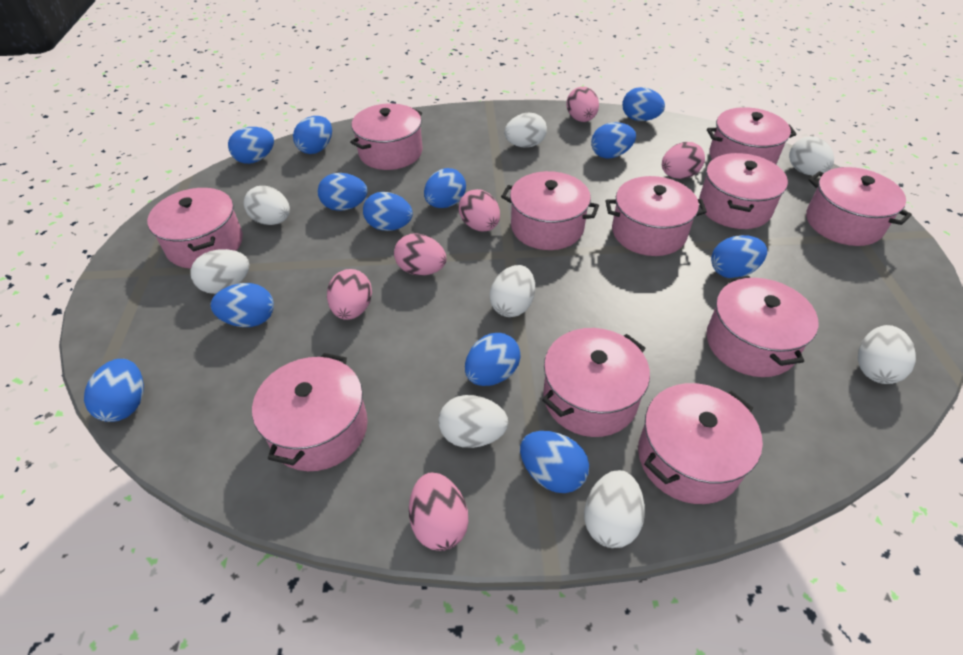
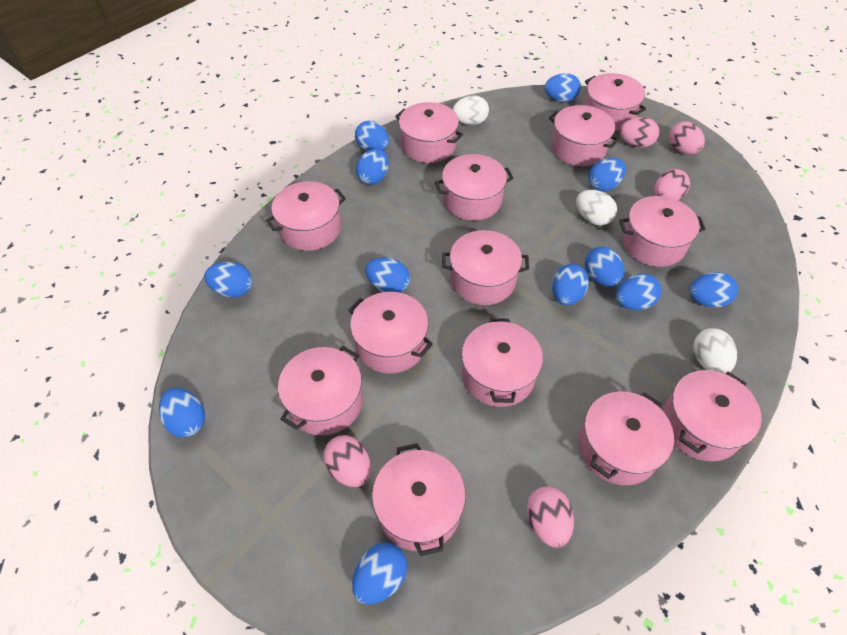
pink egg: 6 -> 5
pink pot: 11 -> 13
white egg: 8 -> 3

